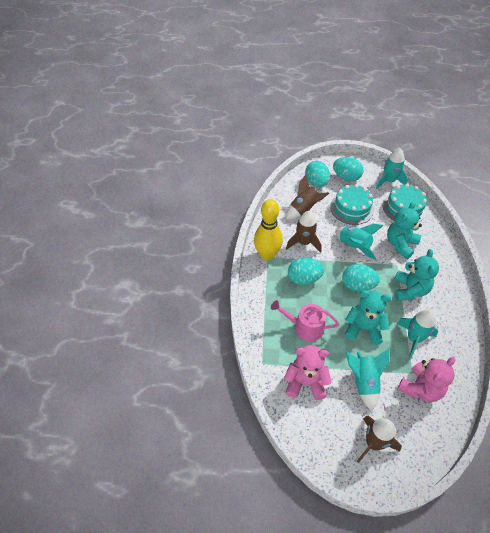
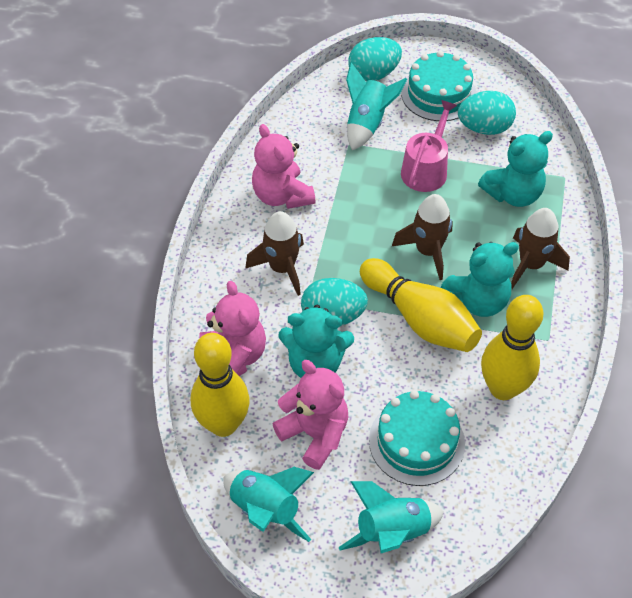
pink teddy bear: 2 -> 3
turquoise egg: 4 -> 3
turquoise rocket: 4 -> 3
yellow bowling pin: 1 -> 3

